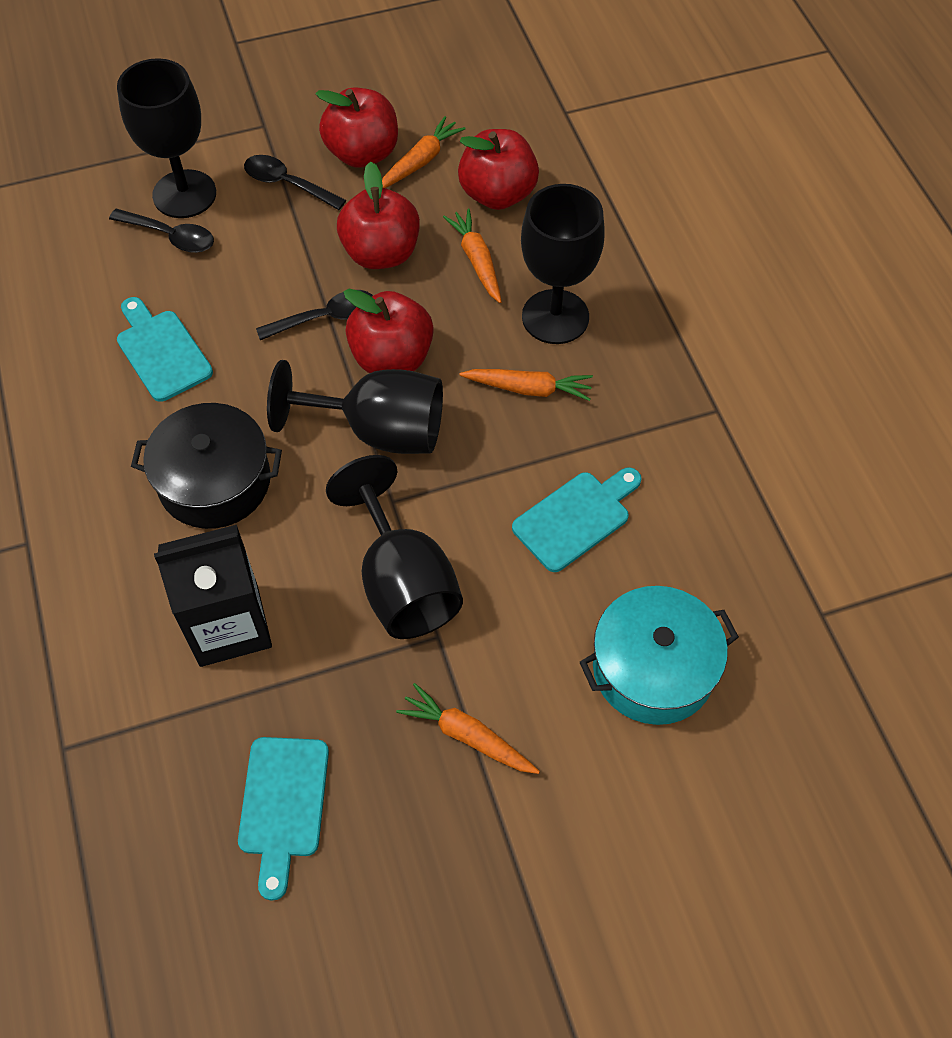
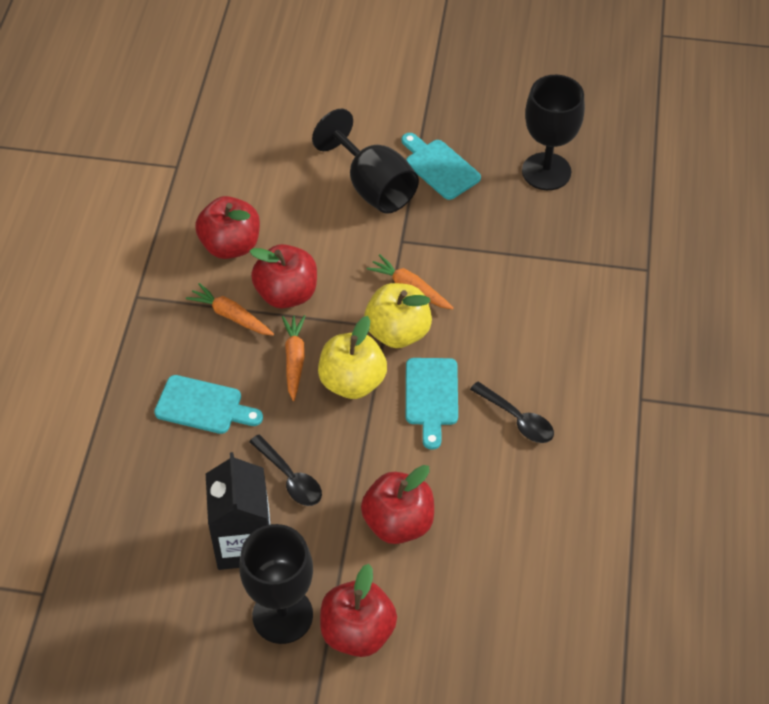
black goblet: 4 -> 3
black pot: 1 -> 0
black spoon: 3 -> 2
orange carrot: 4 -> 3
turquoise pot: 1 -> 0
yellow apple: 0 -> 2

